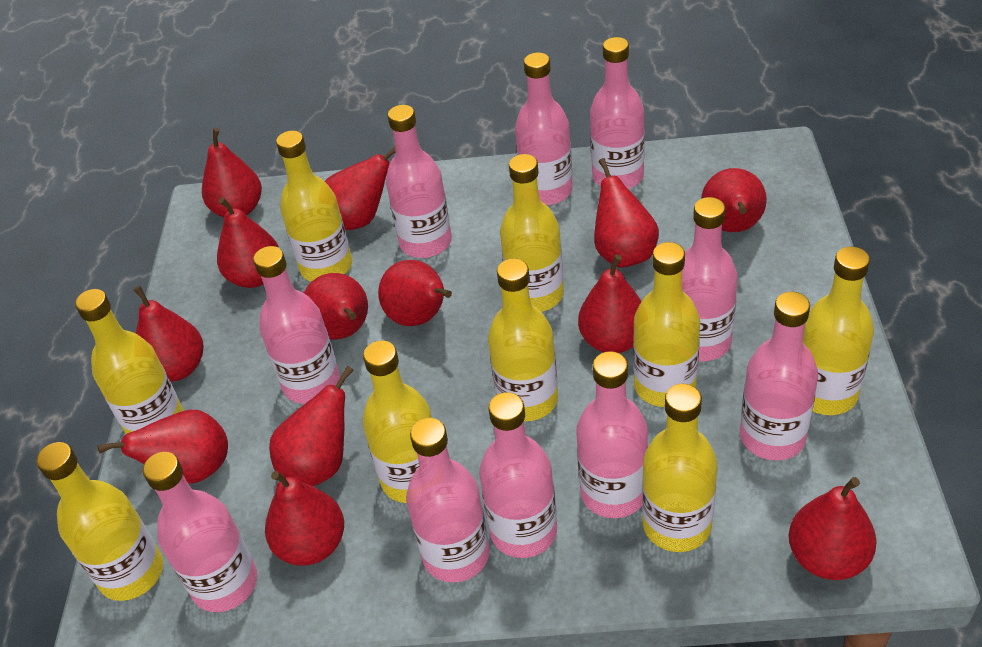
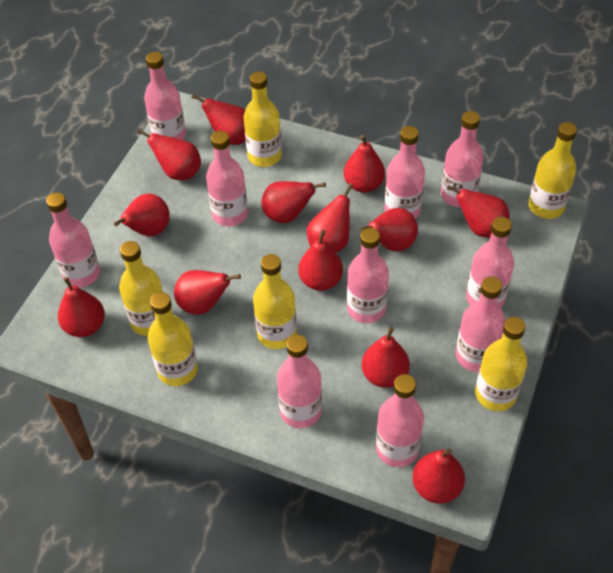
yellow bottle: 9 -> 6

